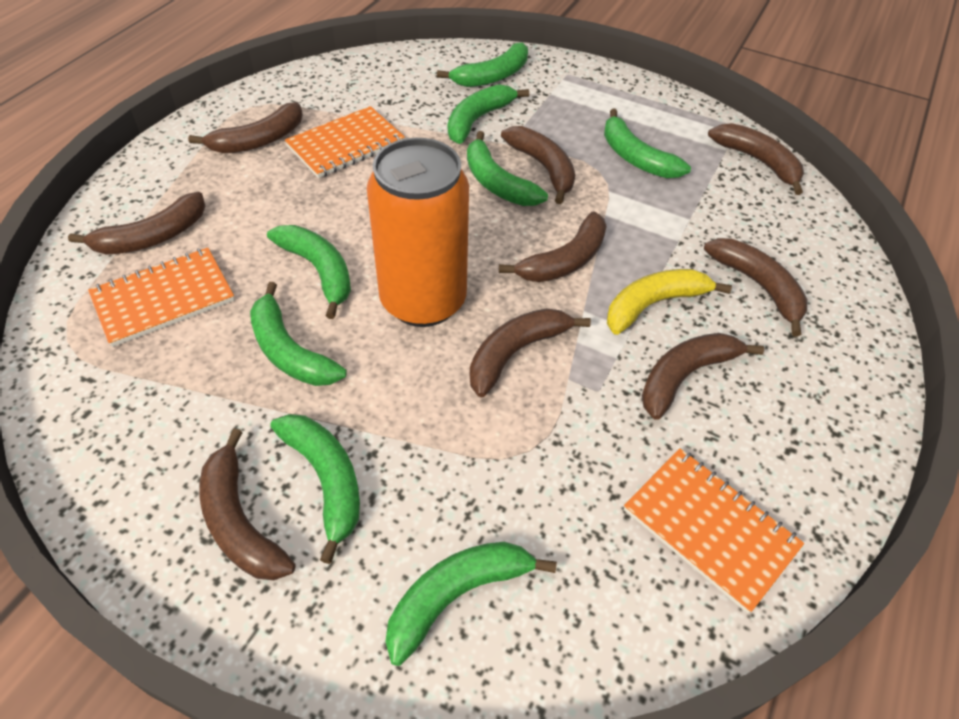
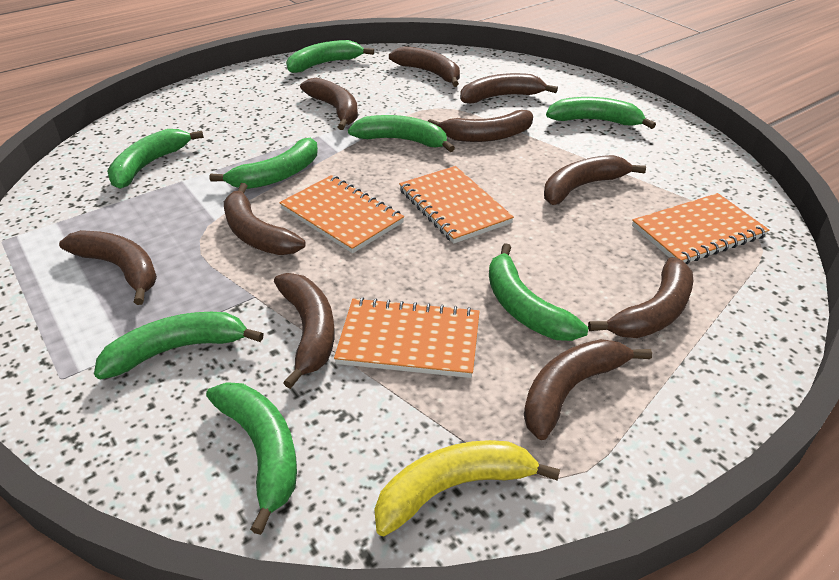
brown banana: 9 -> 10
orange can: 1 -> 0
orange notebook: 3 -> 4

